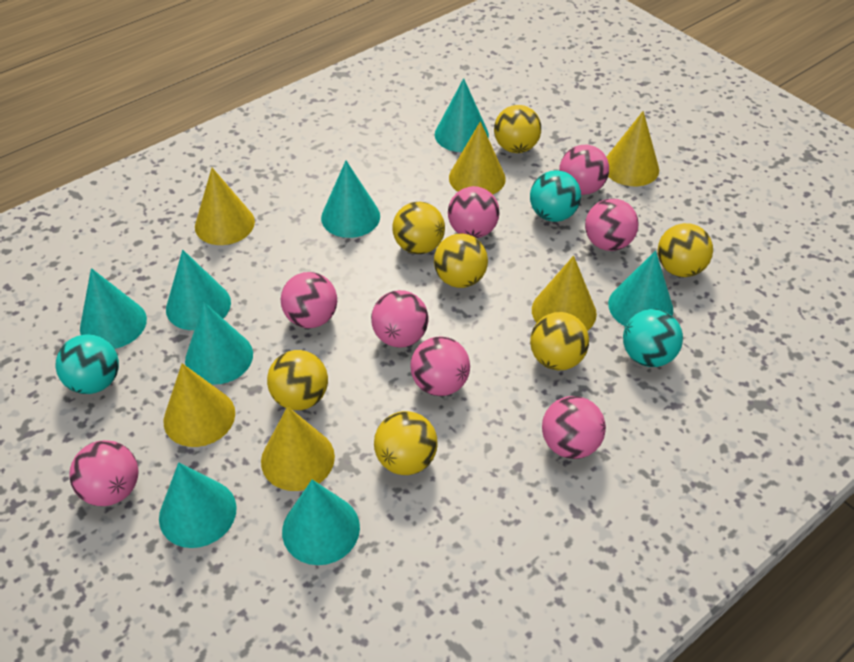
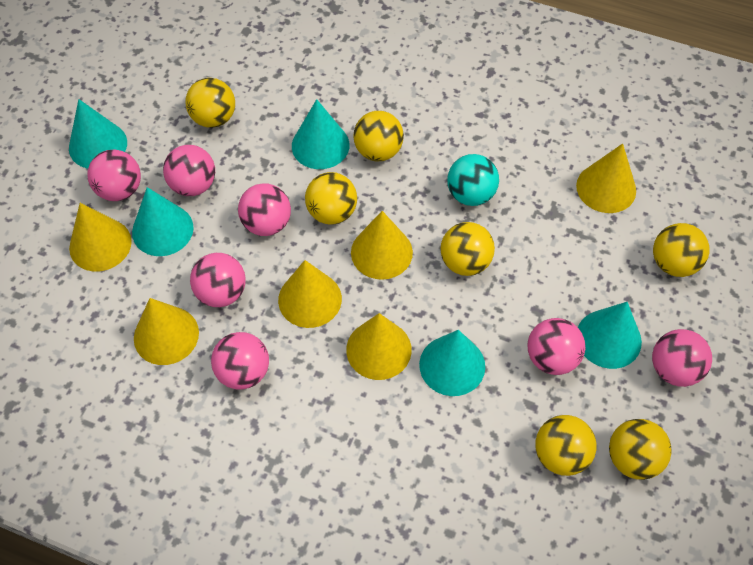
pink ball: 8 -> 7
turquoise ball: 3 -> 1
turquoise cone: 8 -> 5

